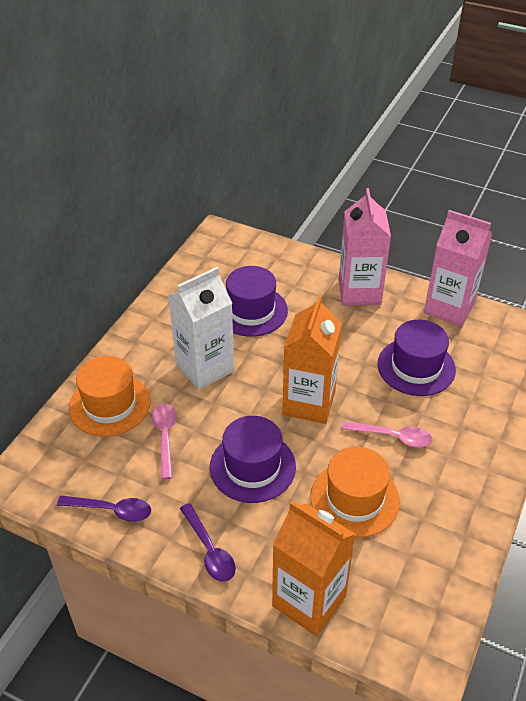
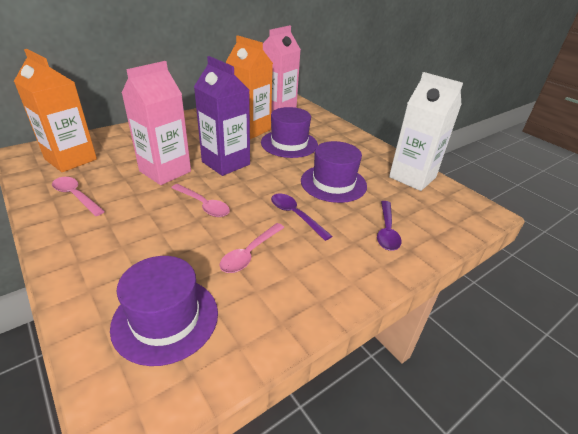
orange hat: 2 -> 0
pink spoon: 2 -> 3
purple carton: 0 -> 1

